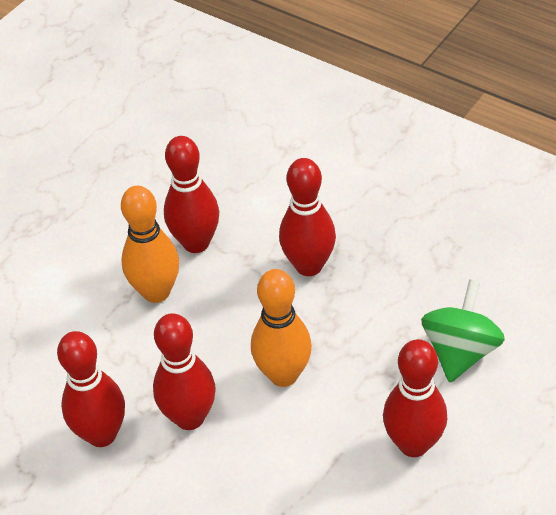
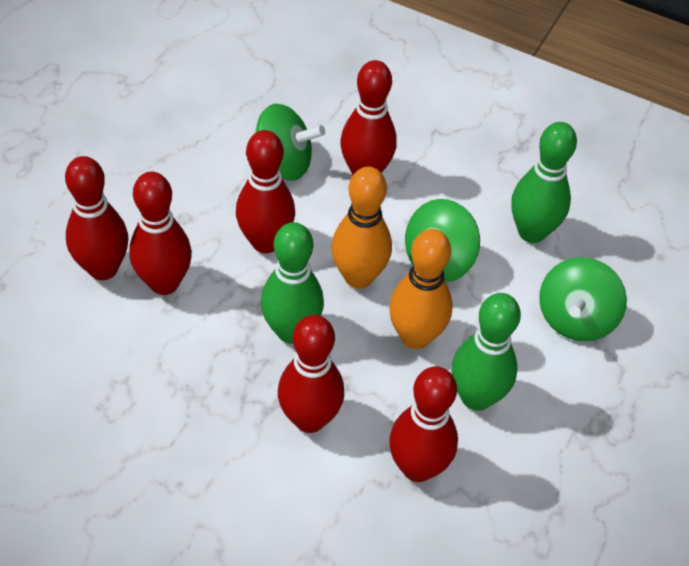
green bowling pin: 0 -> 3
green spinning top: 1 -> 3
red bowling pin: 5 -> 6

